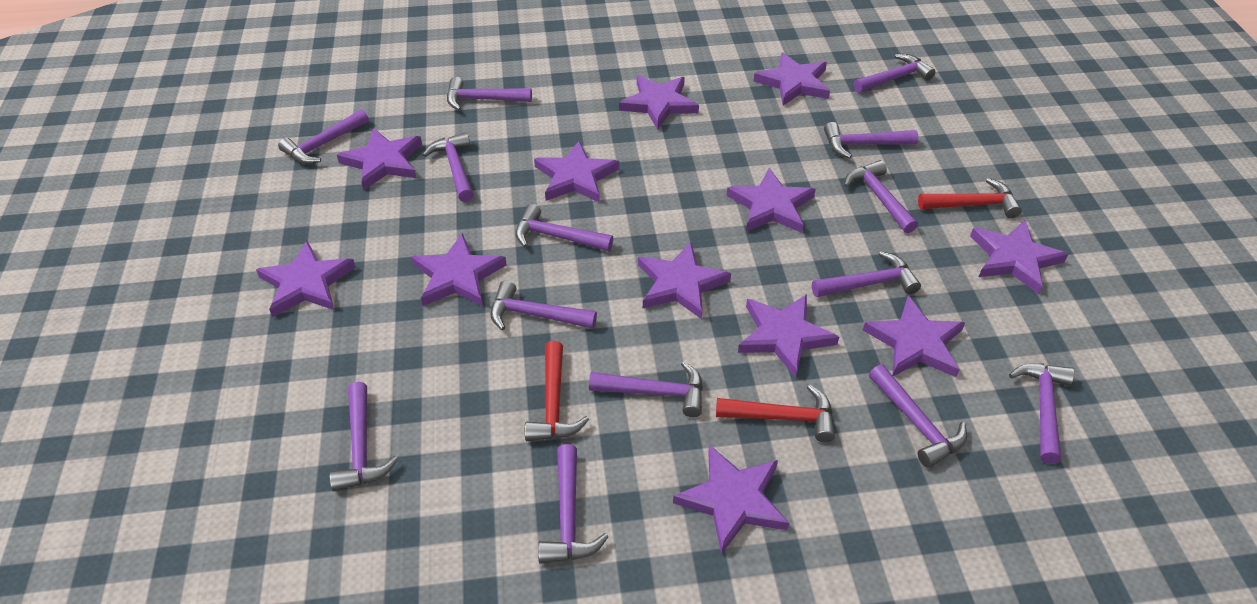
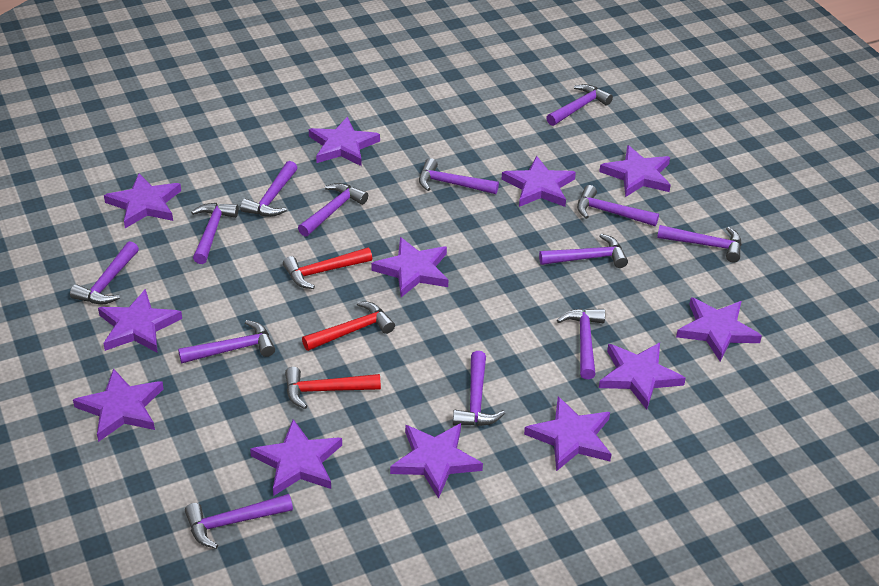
purple hammer: 14 -> 13

